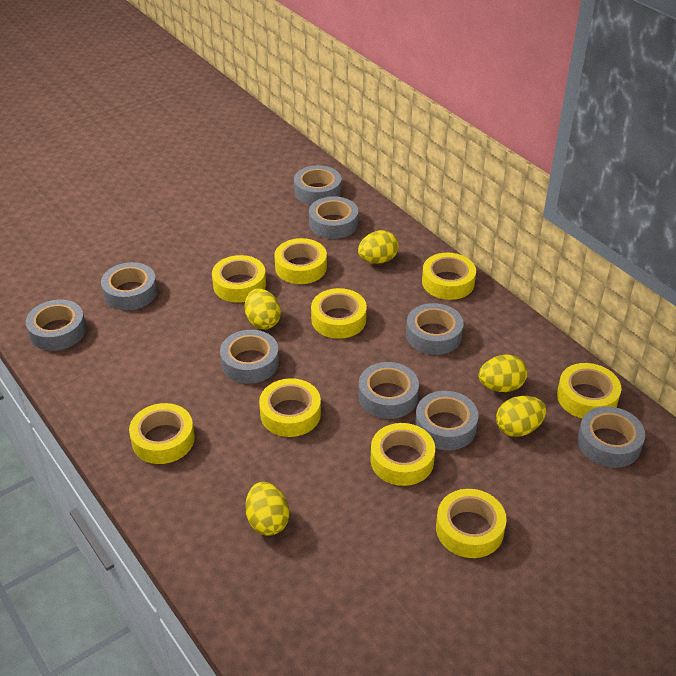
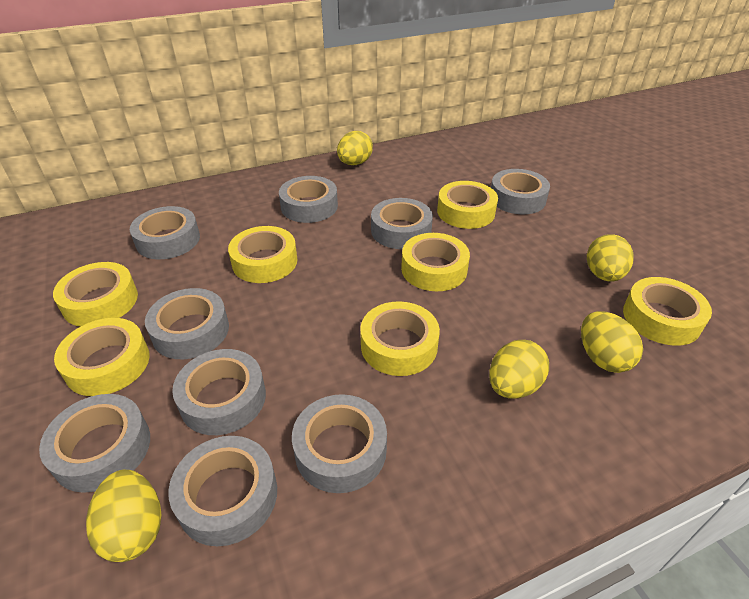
yellow tape: 9 -> 7

